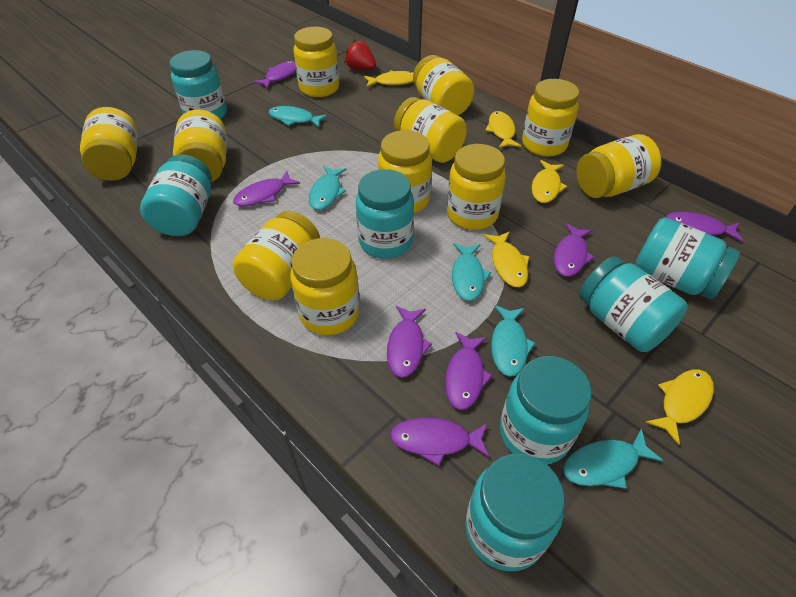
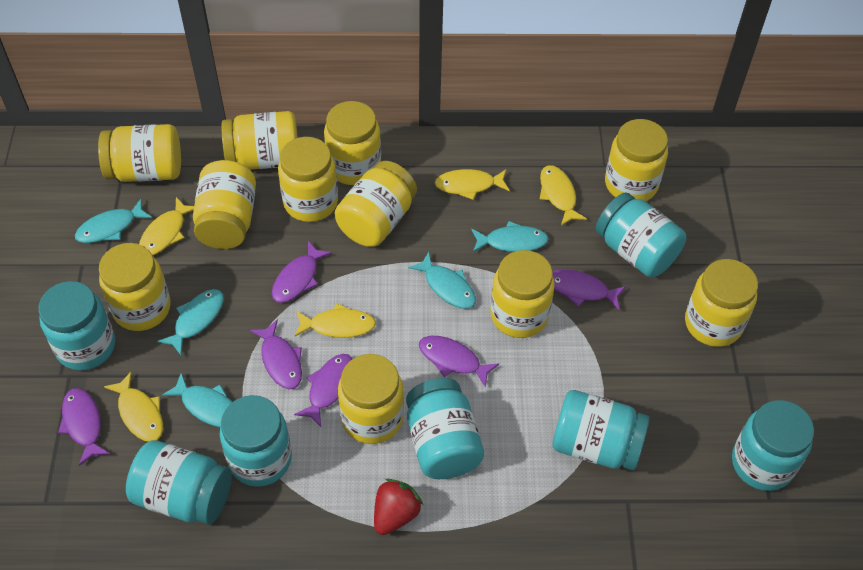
purple fish: 7 -> 6

